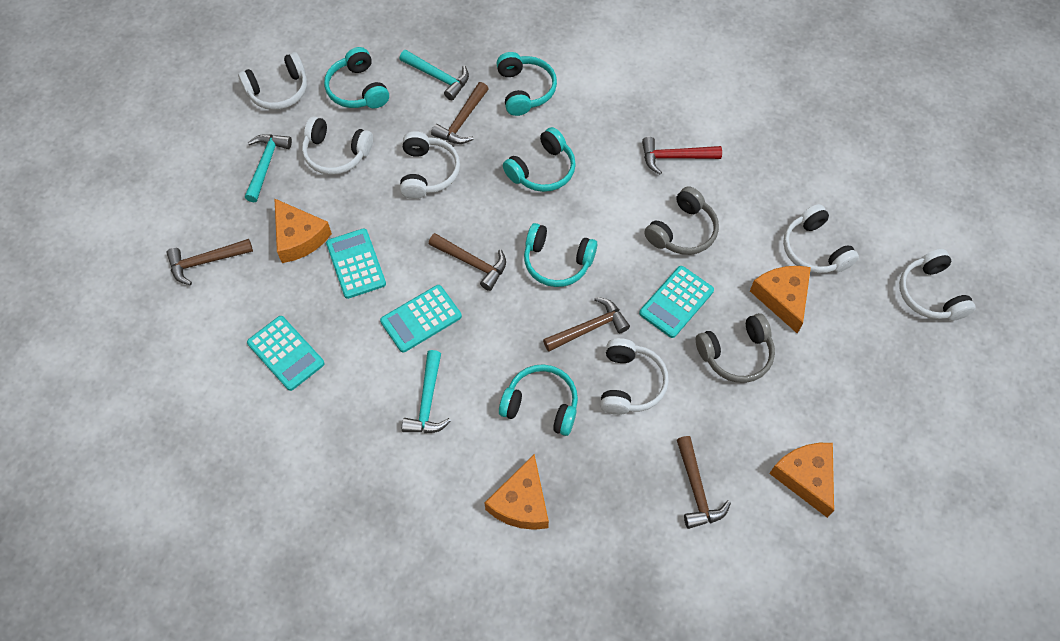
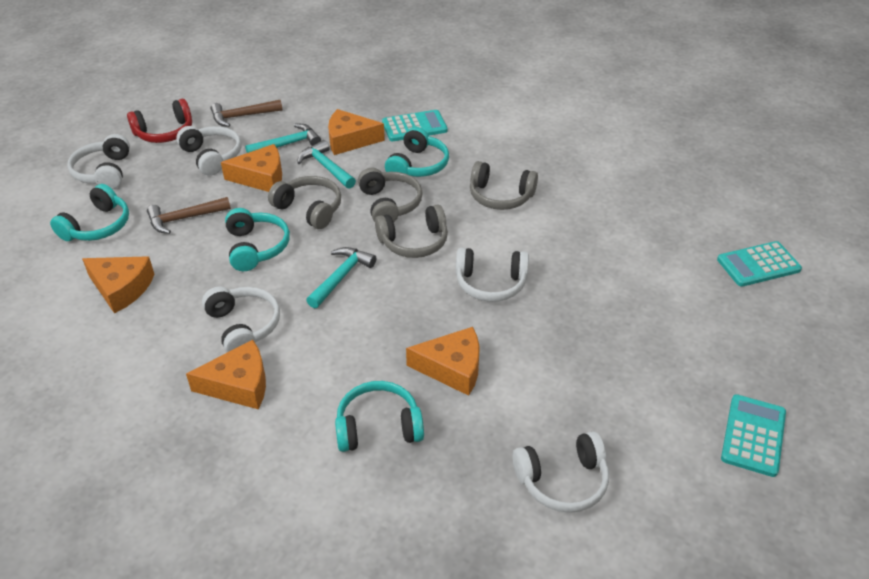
brown hammer: 5 -> 2
grey headphones: 2 -> 4
orange cheese: 4 -> 5
red hammer: 1 -> 0
red headphones: 0 -> 1
turquoise calculator: 4 -> 3
turquoise headphones: 5 -> 4
white headphones: 6 -> 5

